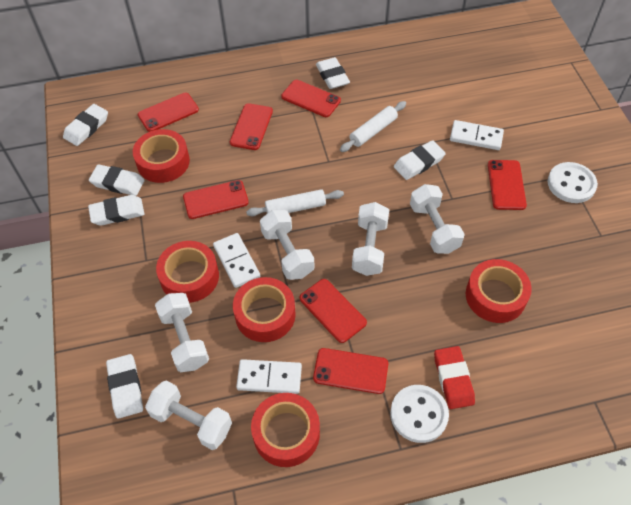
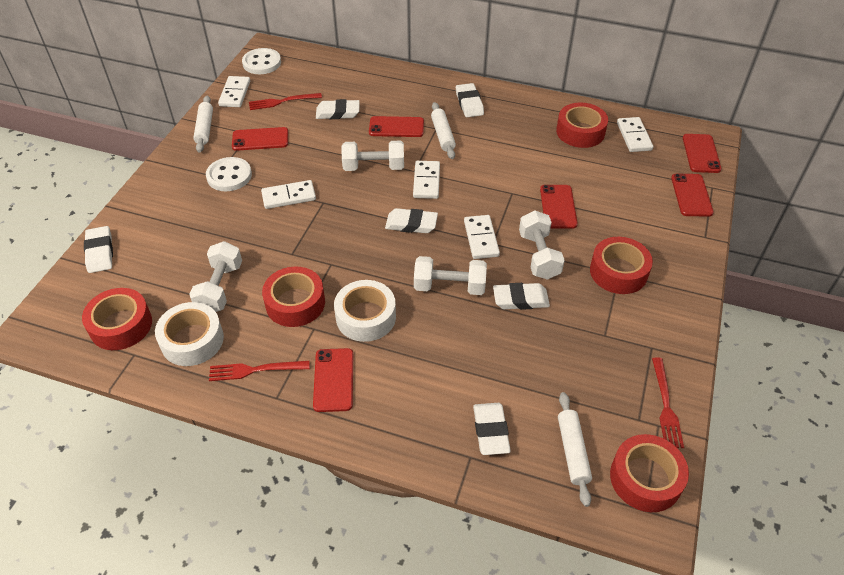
red eraser: 1 -> 0
red fork: 0 -> 3
red phone: 7 -> 6
white domino: 3 -> 5
white dumbbell: 5 -> 4
white rolling pin: 2 -> 3
white tape: 0 -> 2

